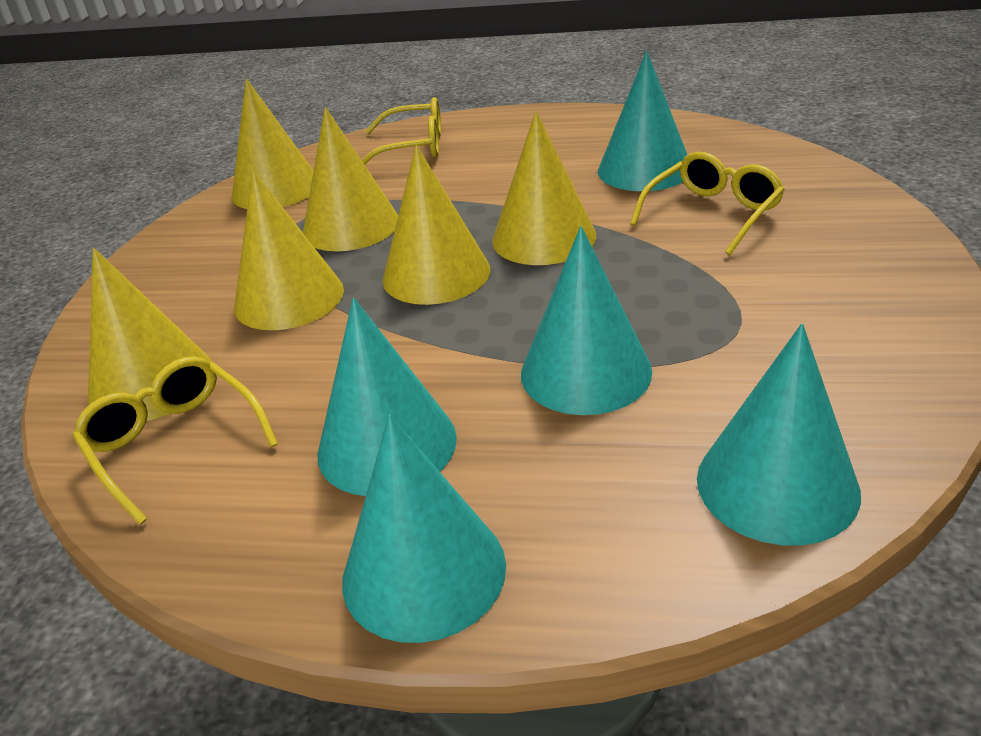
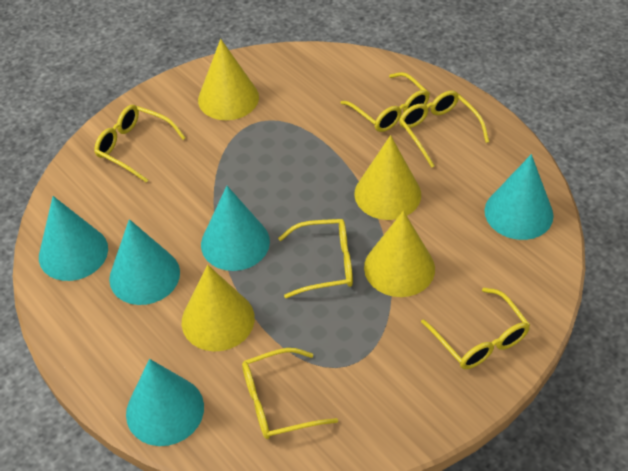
yellow cone: 6 -> 4
yellow glasses: 3 -> 6

